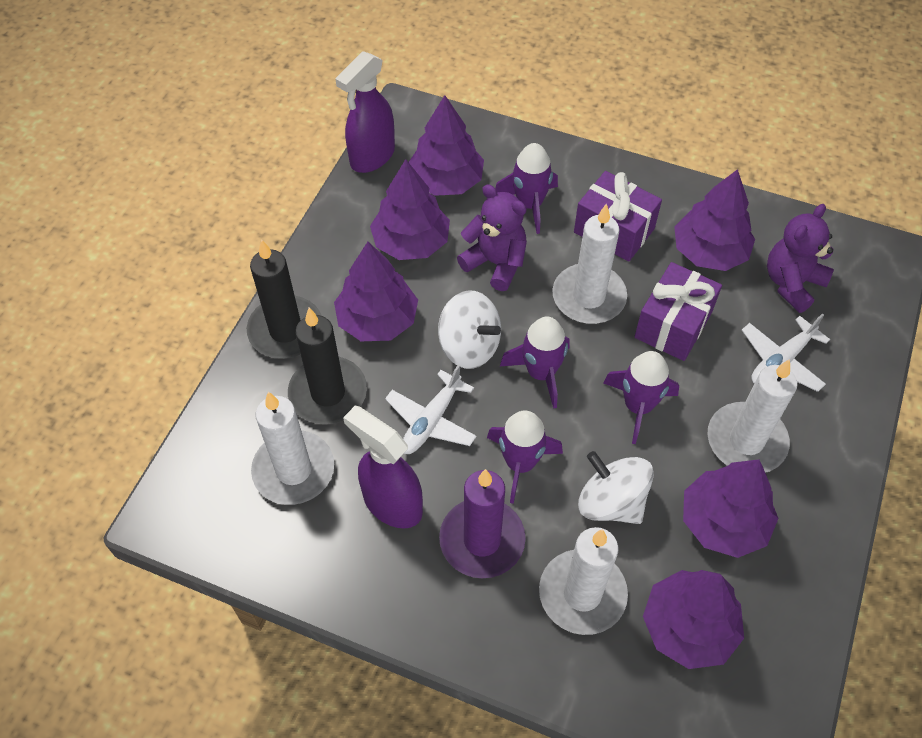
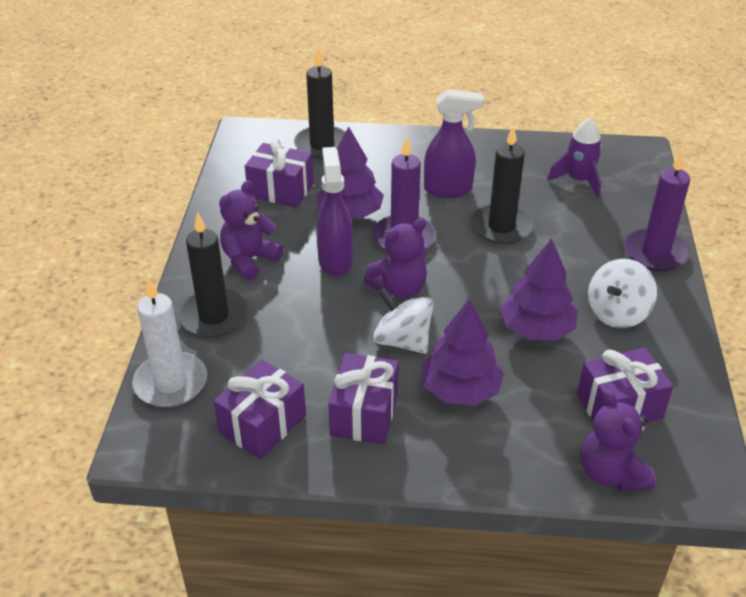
black candle: 2 -> 3
purple candle: 1 -> 2
purple gift: 2 -> 4
purple rocket: 4 -> 1
purple teddy bear: 2 -> 3
purple tree: 6 -> 3
white candle: 4 -> 1
white plane: 2 -> 0

